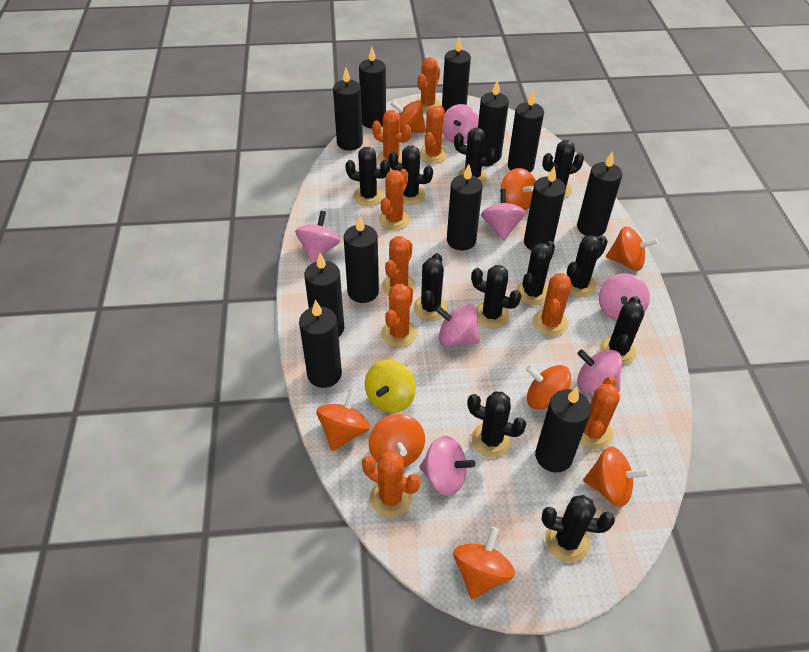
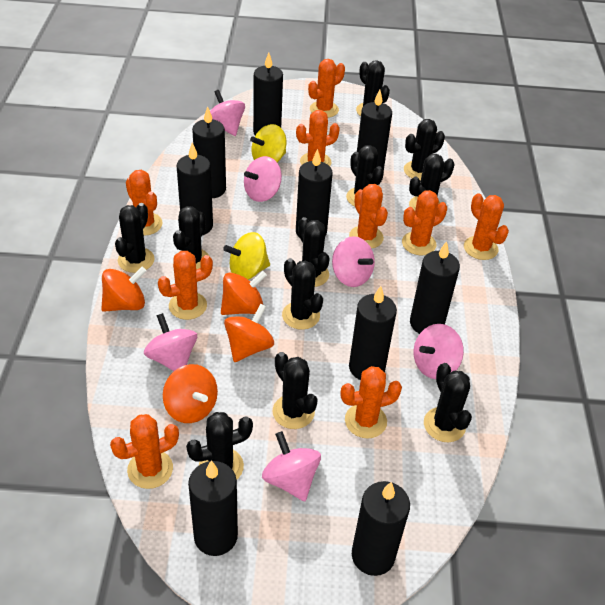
black candle: 12 -> 9
orange spinning top: 8 -> 4
pink spinning top: 7 -> 6
yellow spinning top: 1 -> 2

